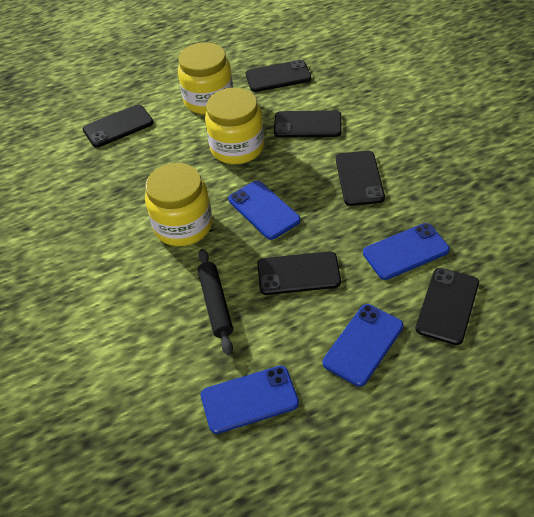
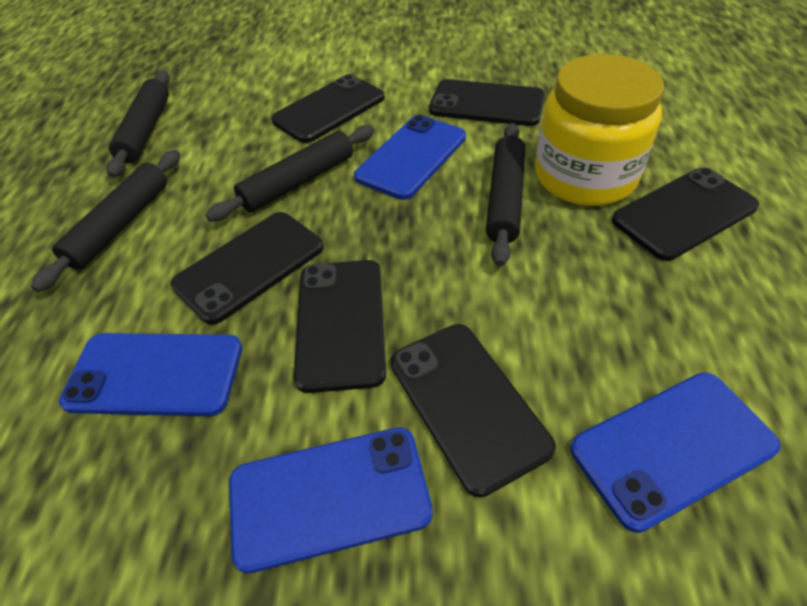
black rolling pin: 1 -> 4
yellow jar: 3 -> 1

